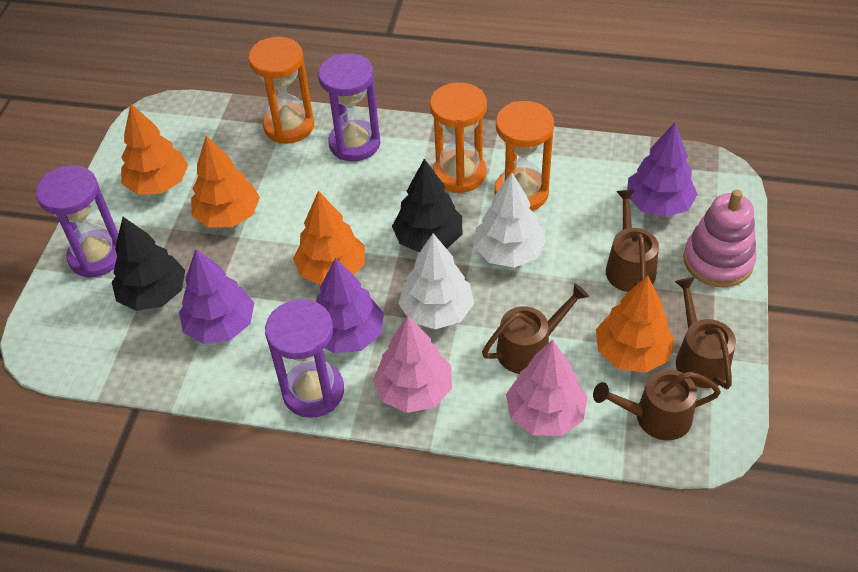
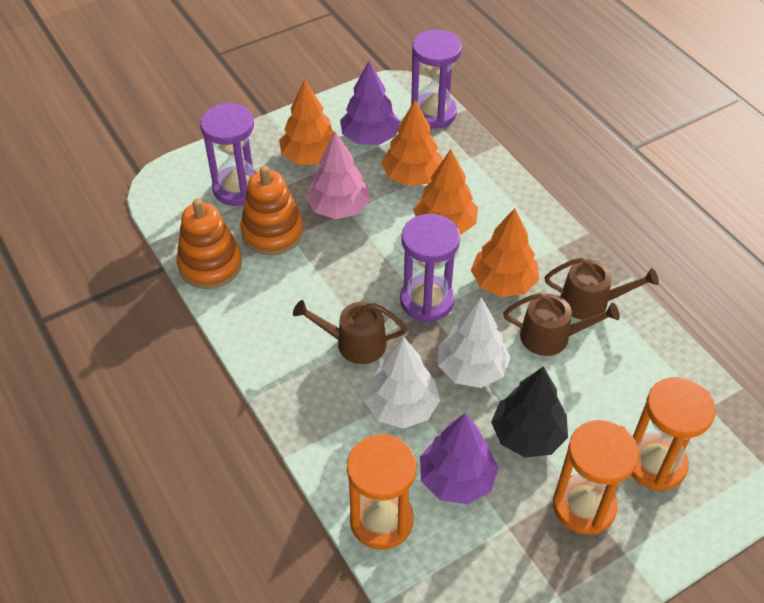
black tree: 2 -> 1
brown watering can: 4 -> 3
orange stacking toy: 0 -> 2
pink stacking toy: 1 -> 0
pink tree: 2 -> 1
purple tree: 3 -> 2

